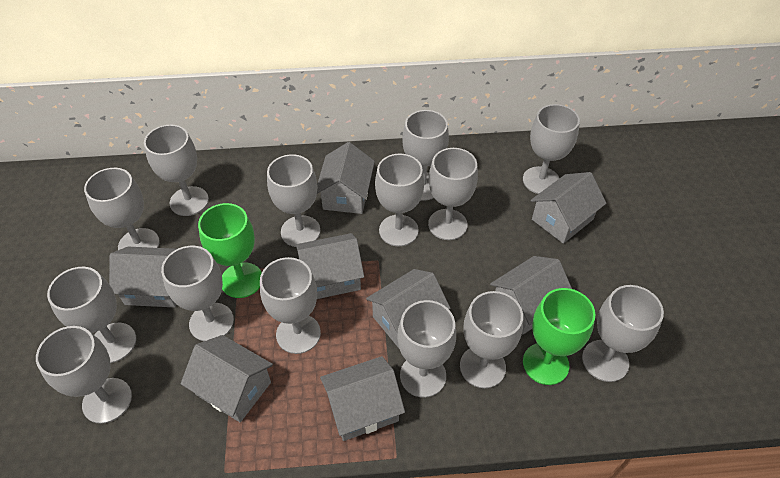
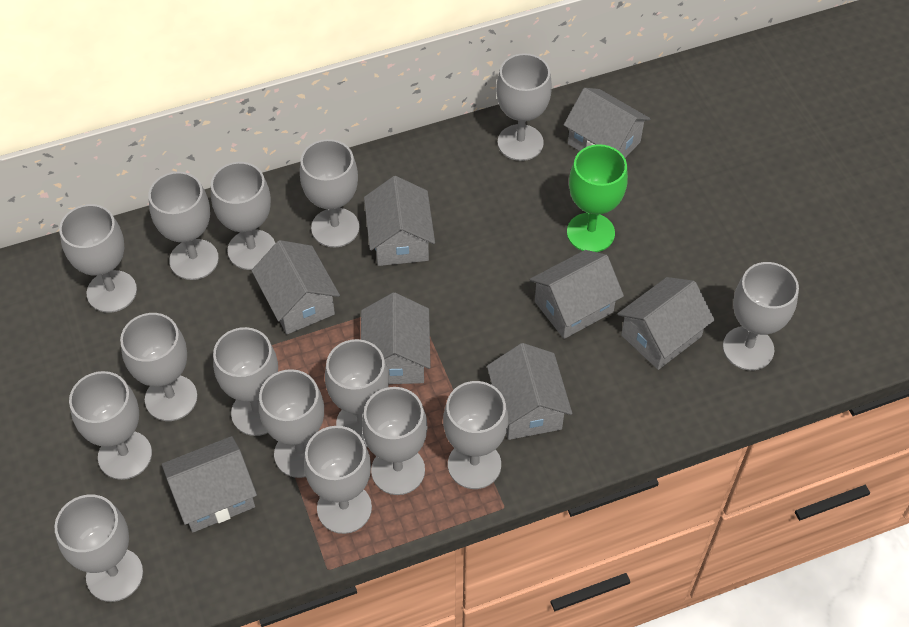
green goblet: 2 -> 1
grey goblet: 14 -> 15

